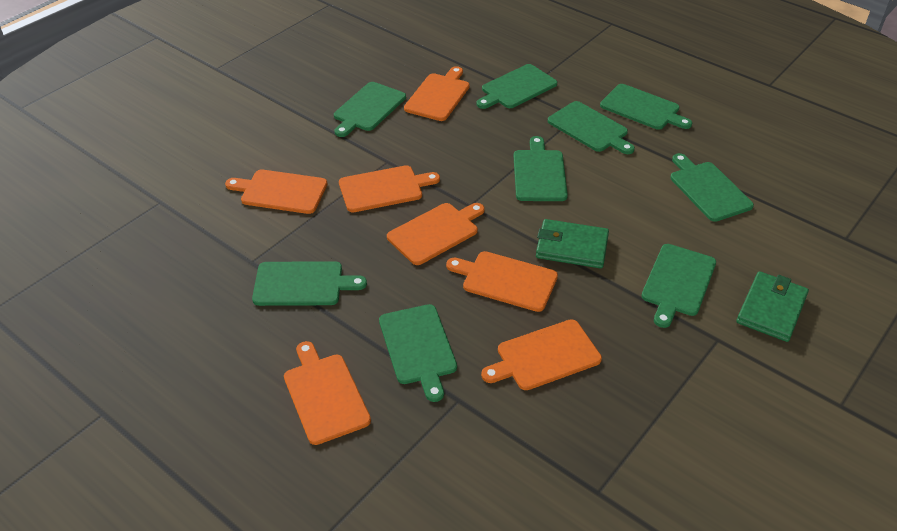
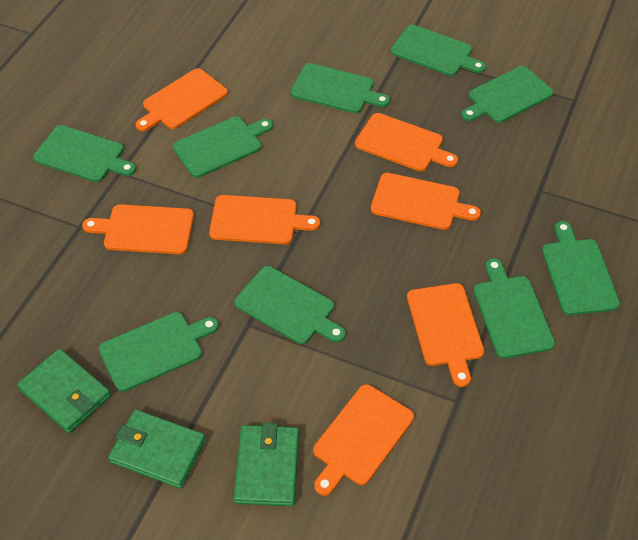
green wallet: 2 -> 3

